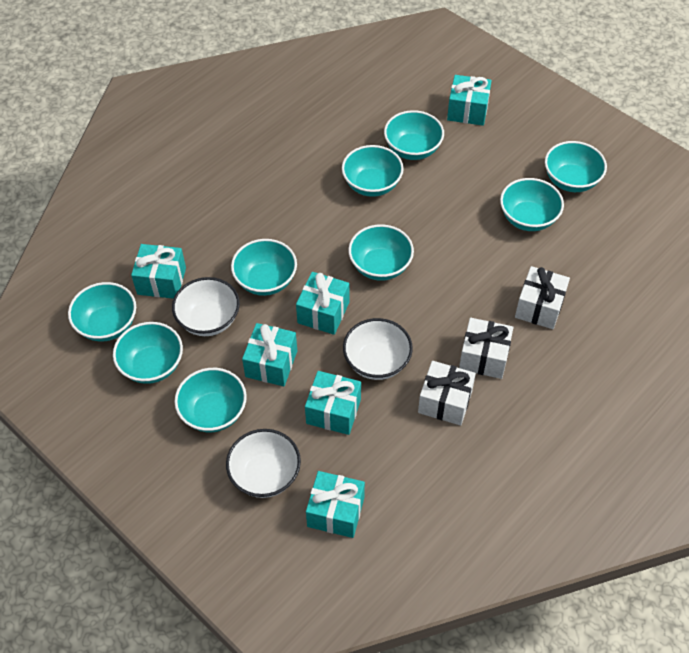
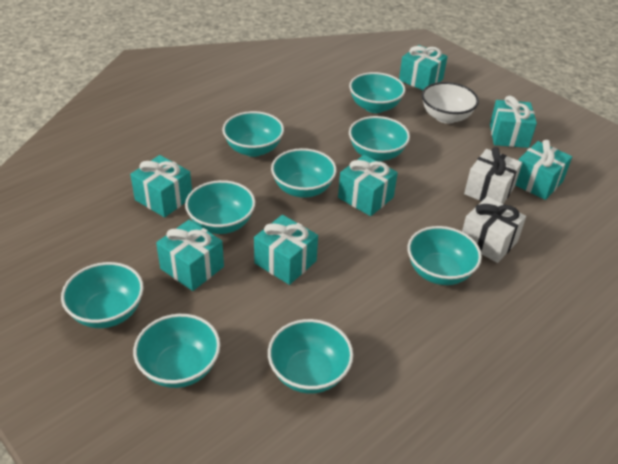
turquoise gift: 6 -> 7
white bowl: 3 -> 1
white gift: 3 -> 2

